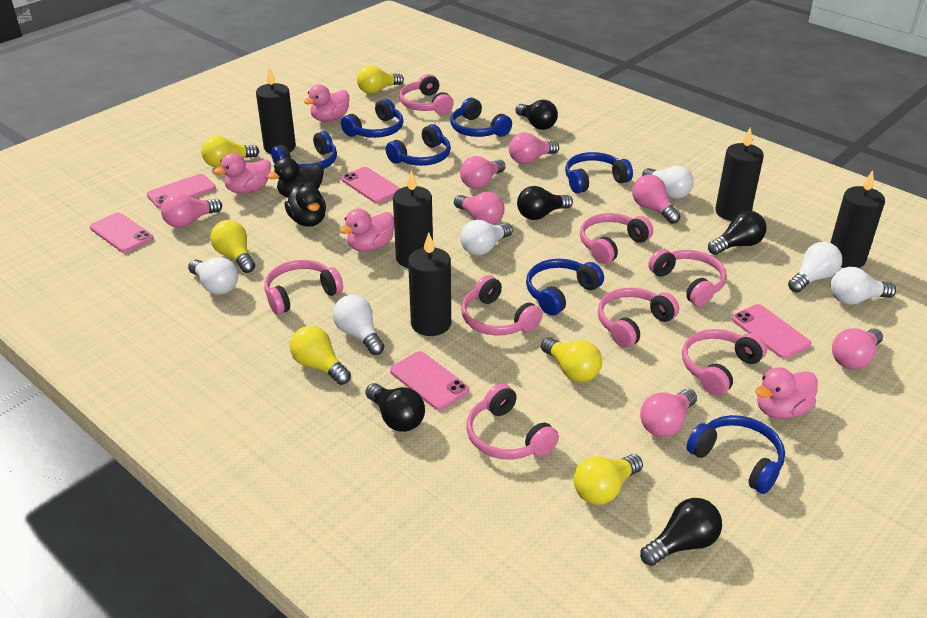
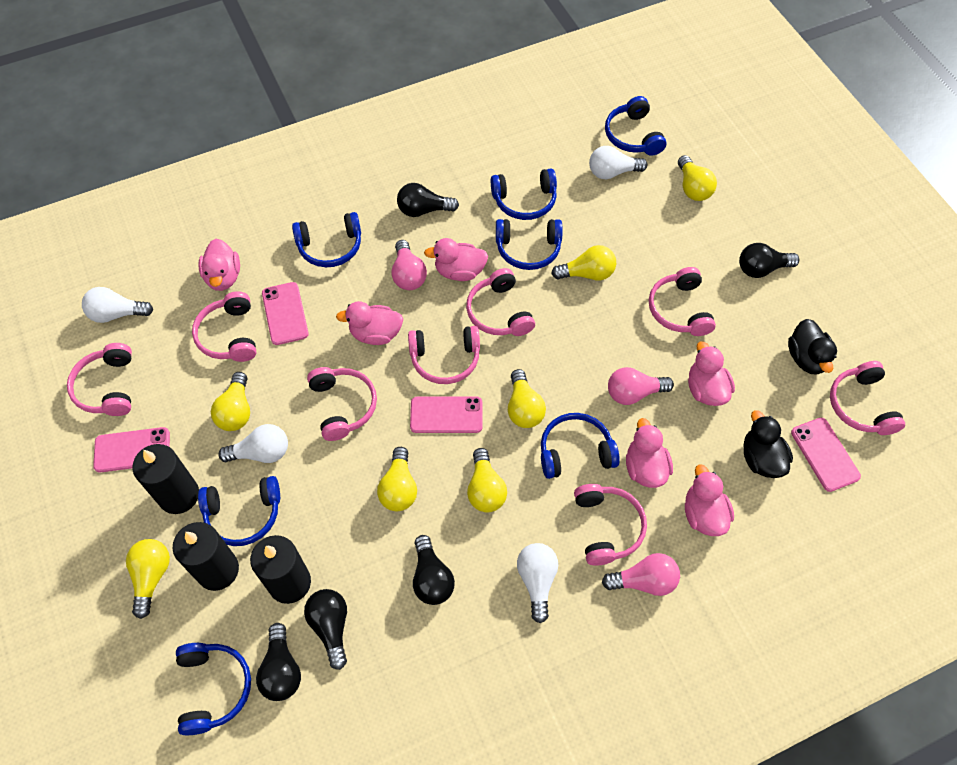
black candle: 5 -> 3
pink duck: 4 -> 6
pink light bulb: 7 -> 3
pink phone: 5 -> 4
white light bulb: 6 -> 4
yellow light bulb: 6 -> 7

